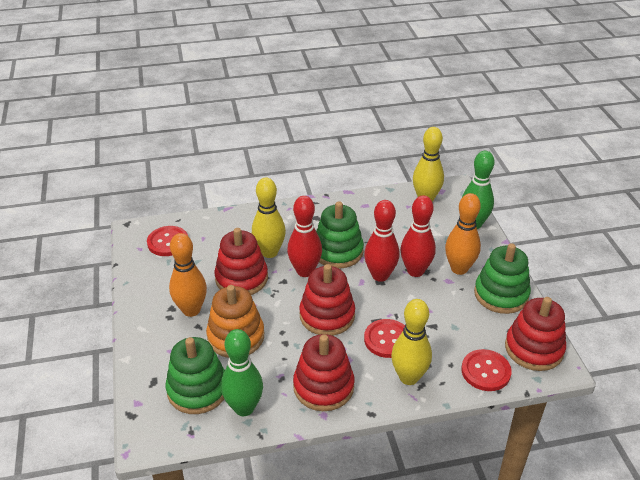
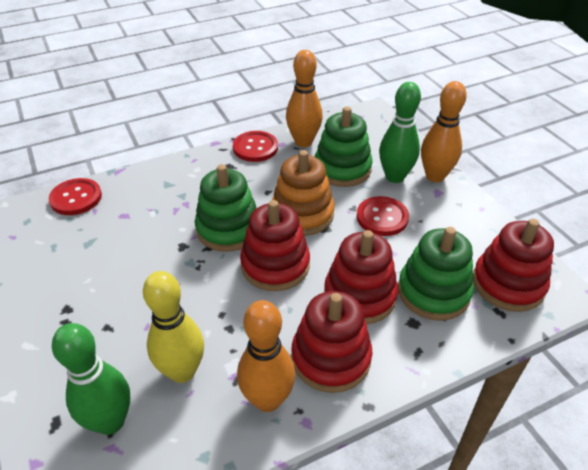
orange bowling pin: 2 -> 3
red bowling pin: 3 -> 0
yellow bowling pin: 3 -> 1

